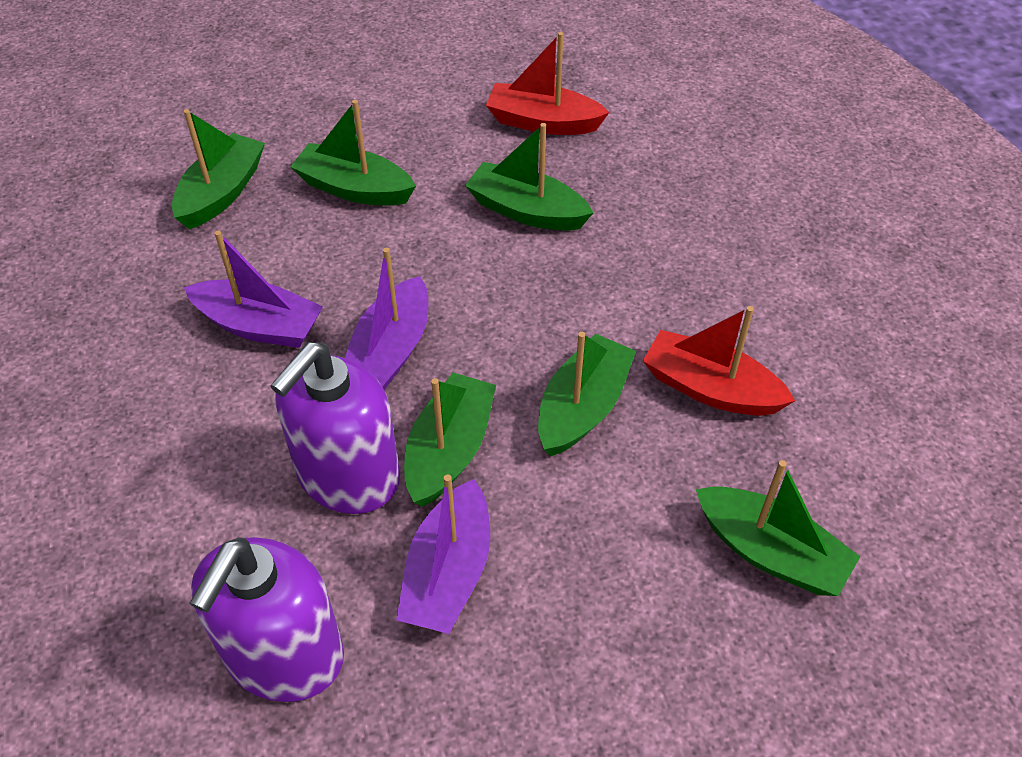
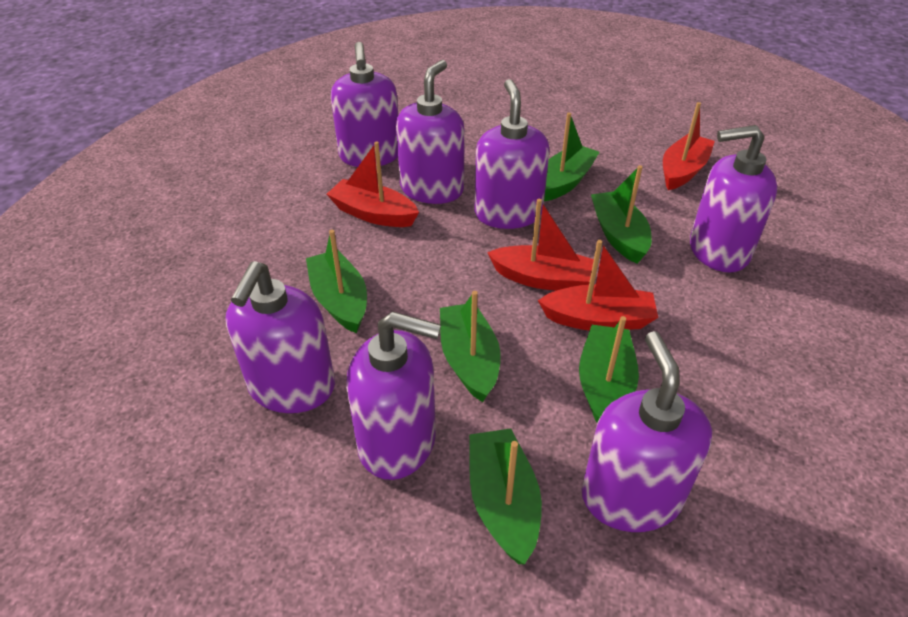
purple boat: 3 -> 0
purple soap dispenser: 2 -> 7
red boat: 2 -> 4

